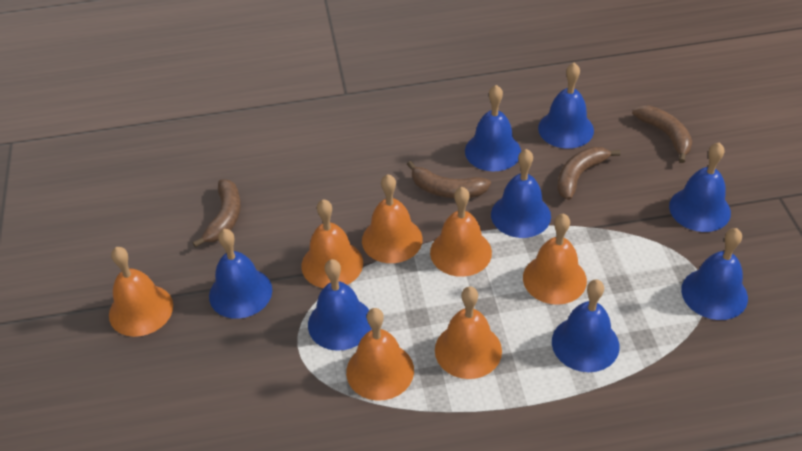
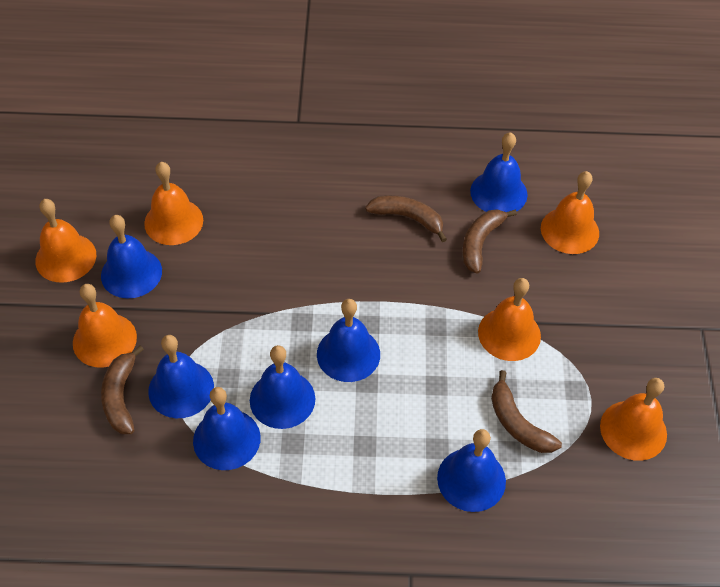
blue bell: 8 -> 7
orange bell: 7 -> 6

